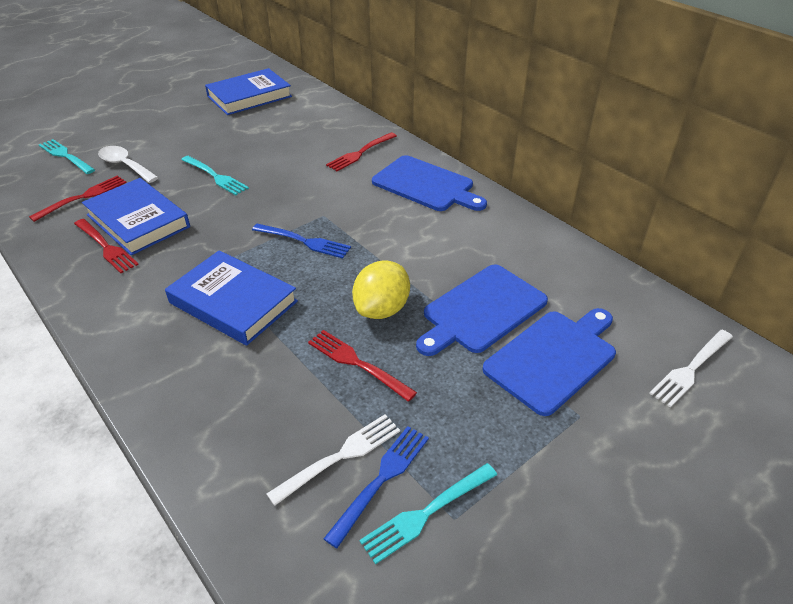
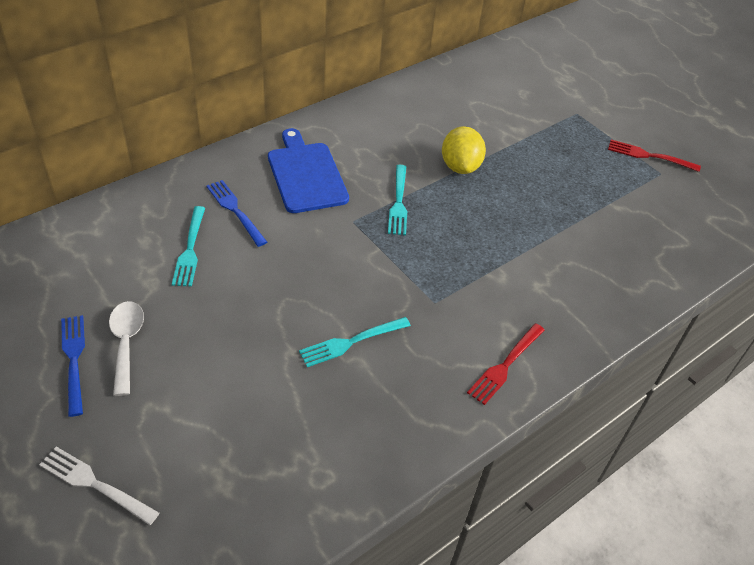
blue book: 3 -> 0
blue cutting board: 3 -> 1
red fork: 4 -> 2
white fork: 2 -> 1

